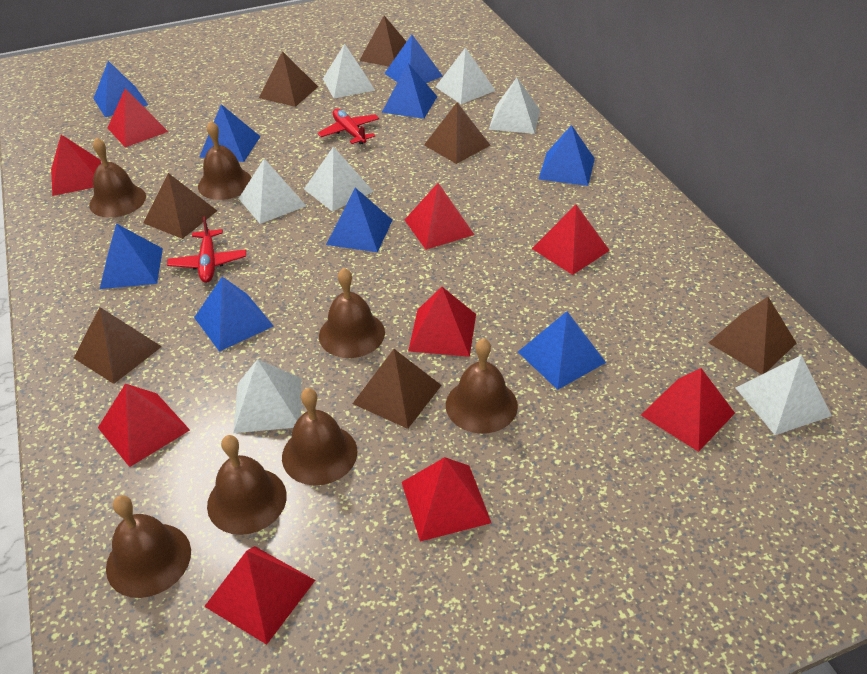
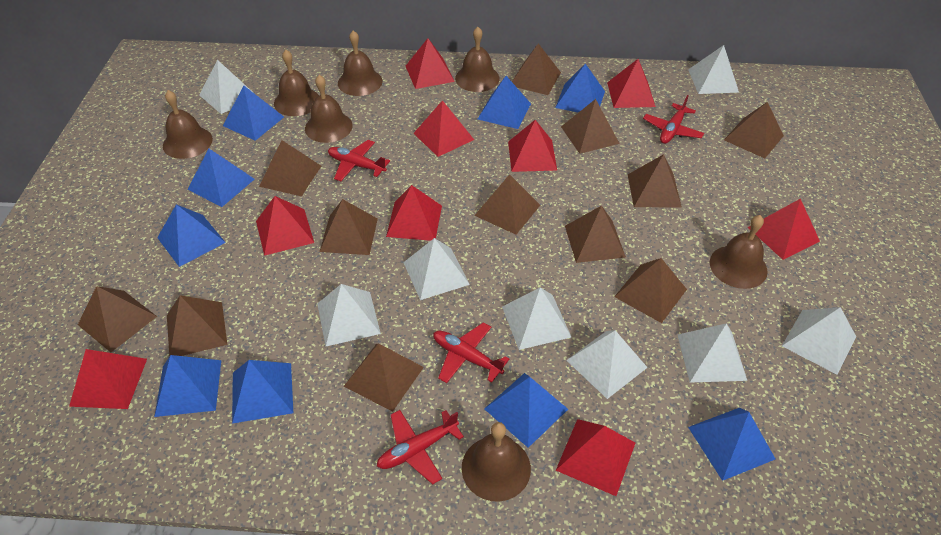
brown pyramid: 7 -> 12
red plane: 2 -> 4
white pyramid: 7 -> 8

